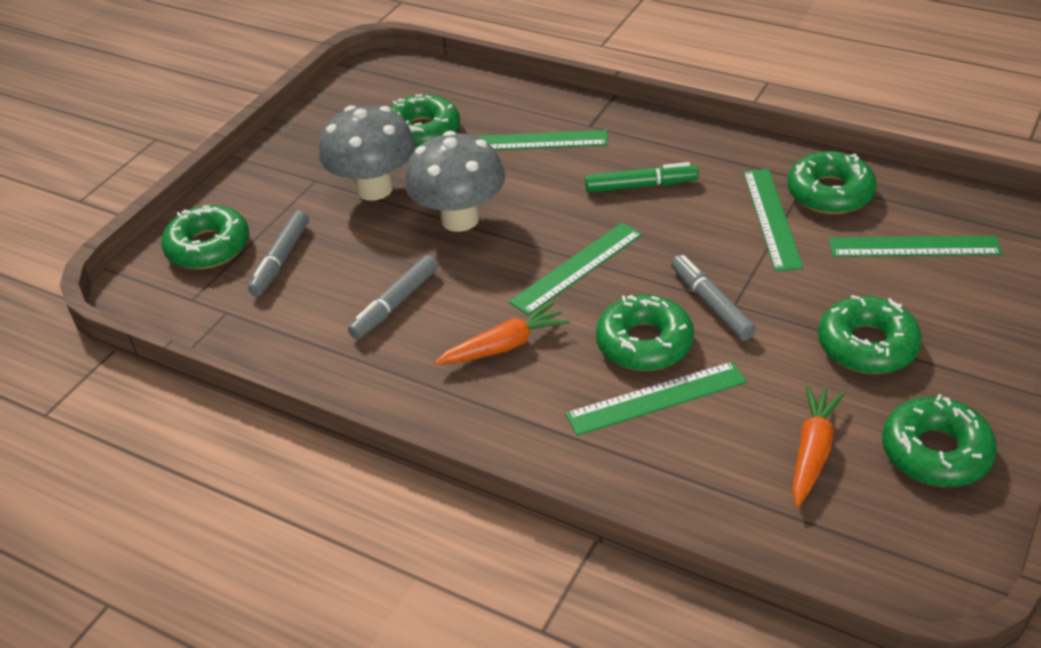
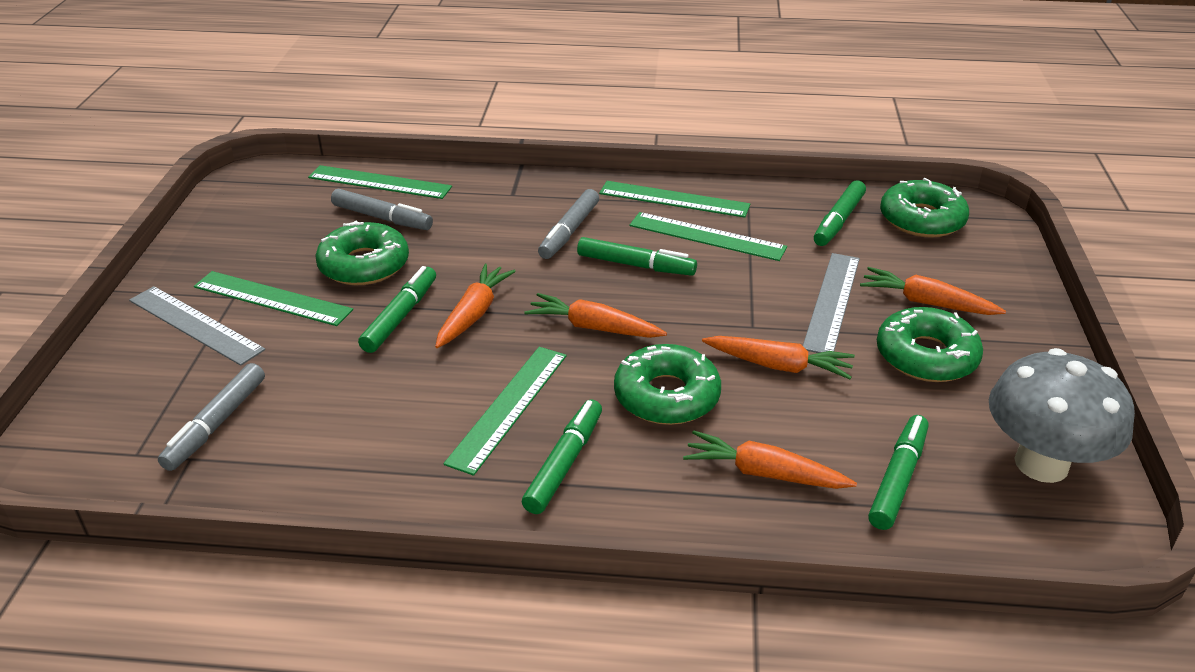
green donut: 6 -> 4
green marker: 1 -> 5
grey mushroom: 2 -> 1
grey ruler: 0 -> 2
orange carrot: 2 -> 5

